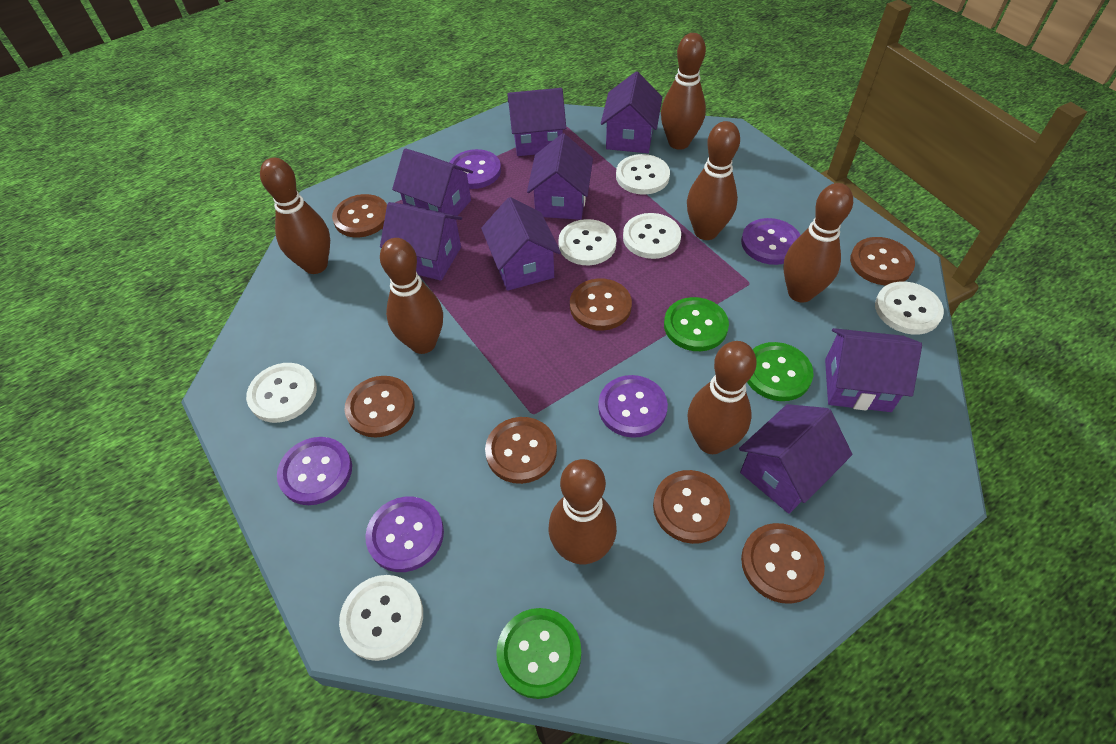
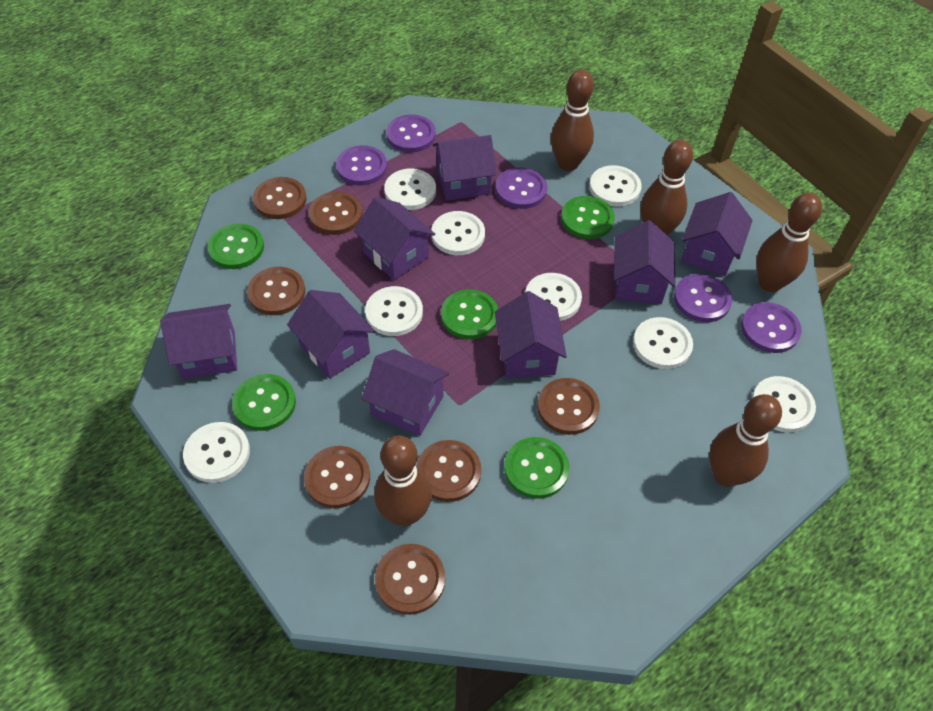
brown bowling pin: 7 -> 5
green button: 3 -> 5
white button: 6 -> 8

